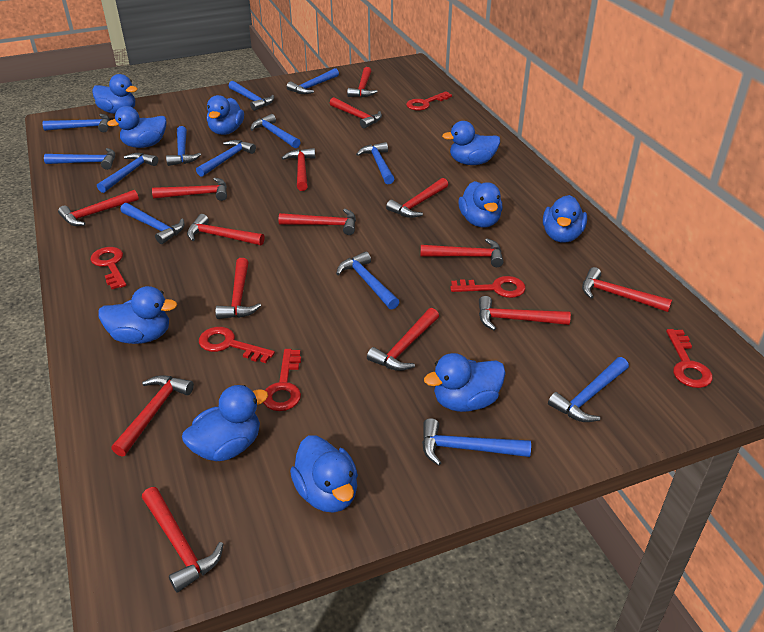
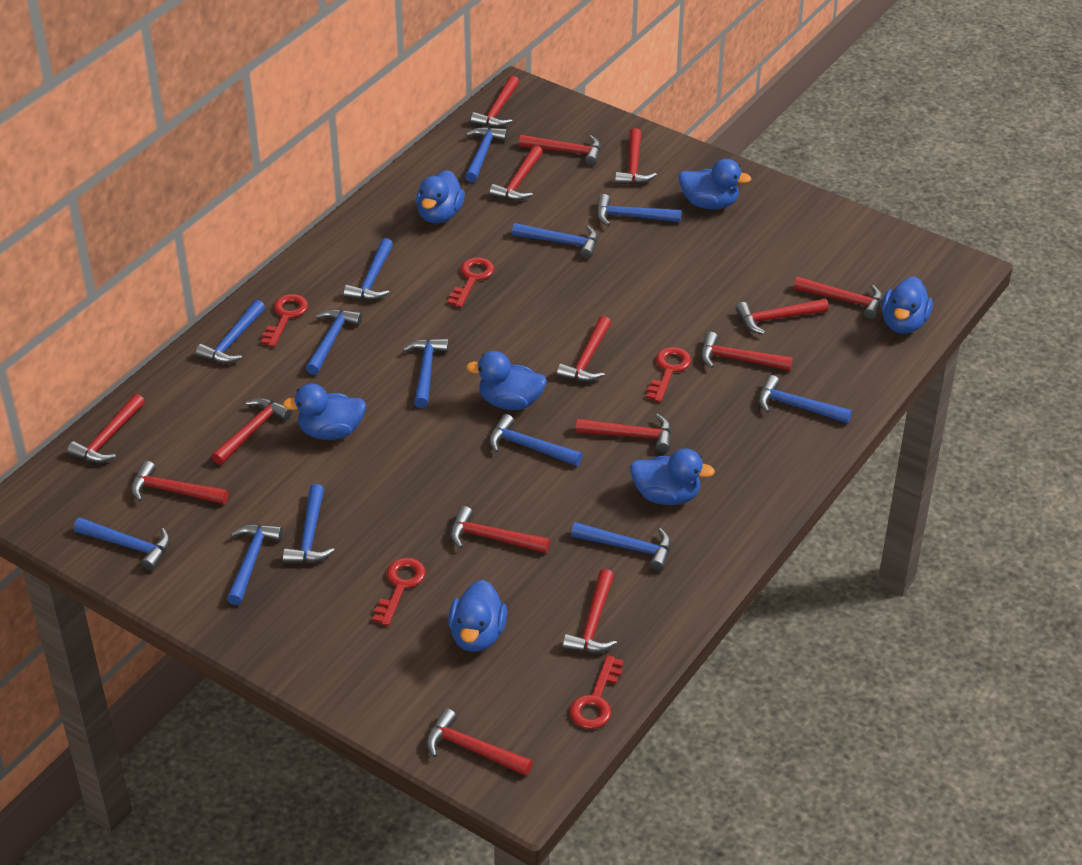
blue duck: 10 -> 7
red key: 6 -> 5

